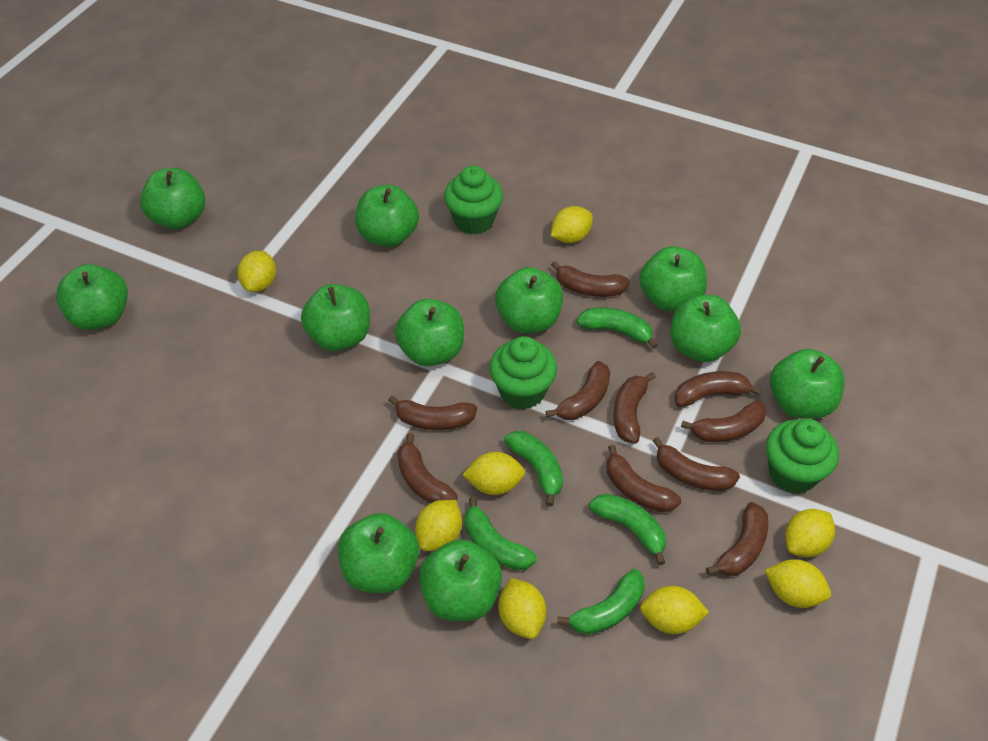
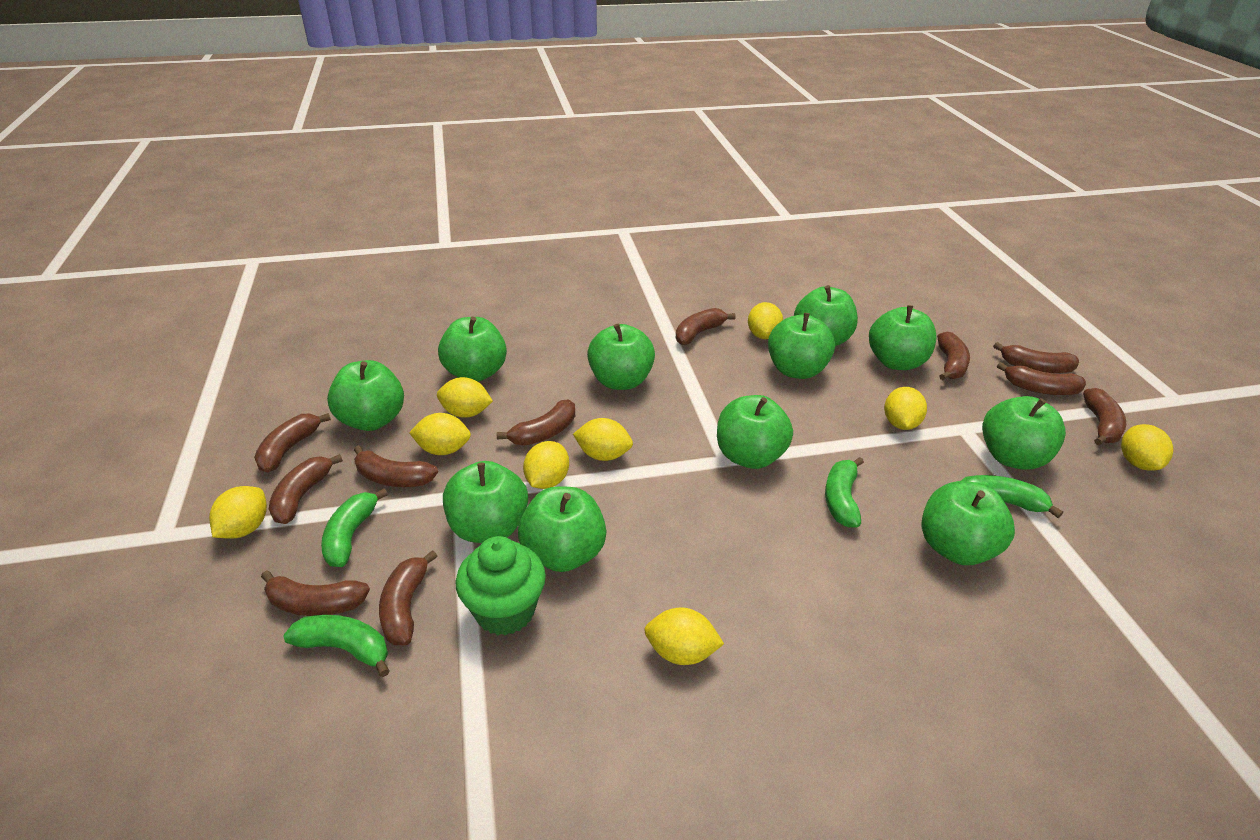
brown banana: 10 -> 11
green banana: 5 -> 4
green cupcake: 3 -> 1
yellow lemon: 8 -> 9

